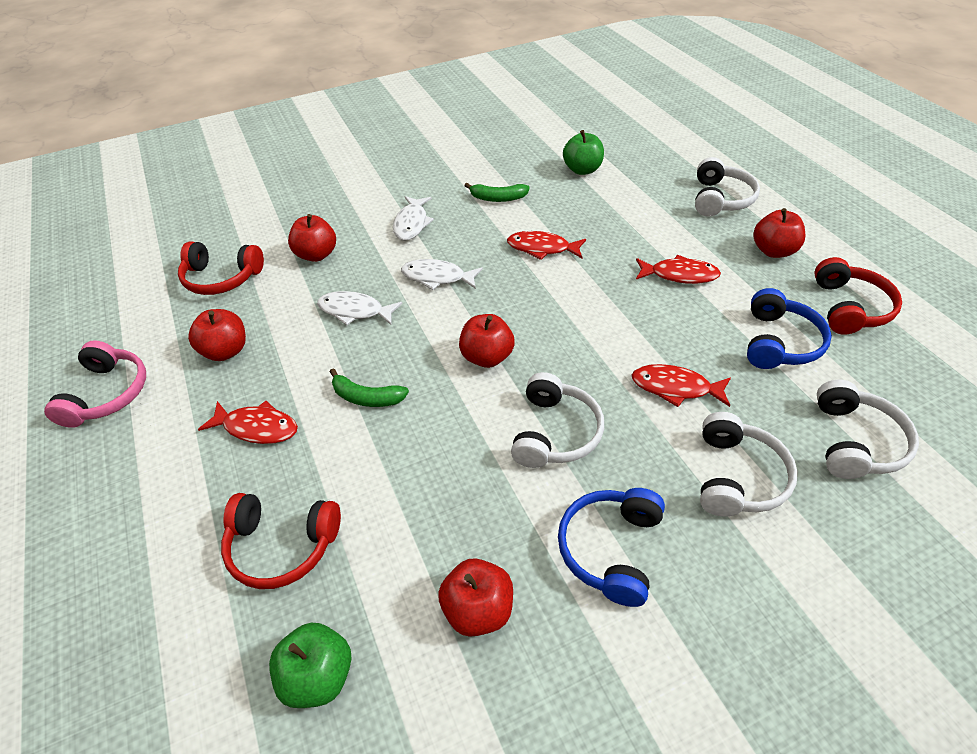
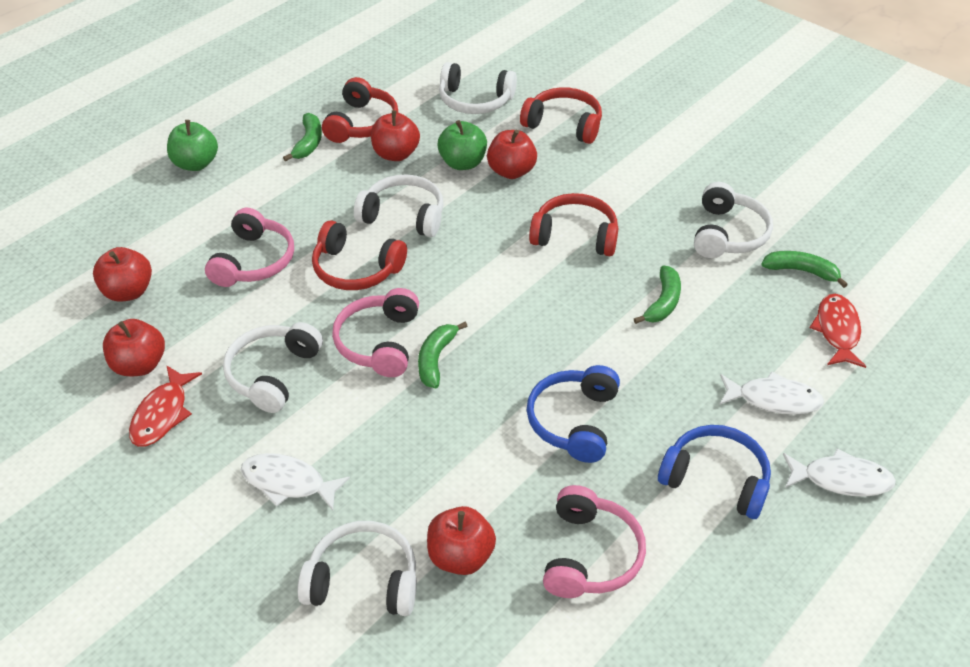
green banana: 2 -> 4
pink headphones: 1 -> 3
red fish: 4 -> 2
red headphones: 3 -> 4
white headphones: 4 -> 5

